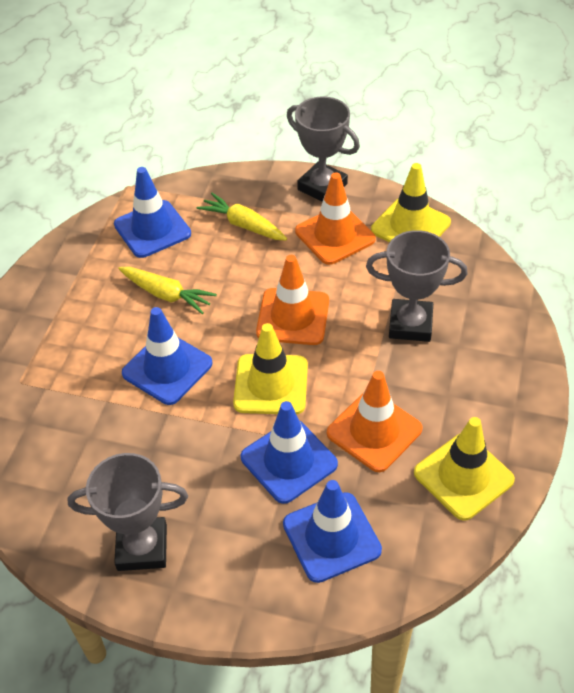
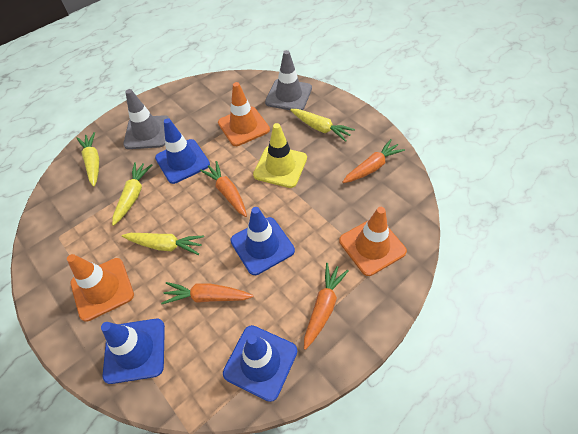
grey traffic cone: 0 -> 2
grey trophy: 3 -> 0
orange carrot: 0 -> 4
yellow carrot: 2 -> 4
yellow traffic cone: 3 -> 1

